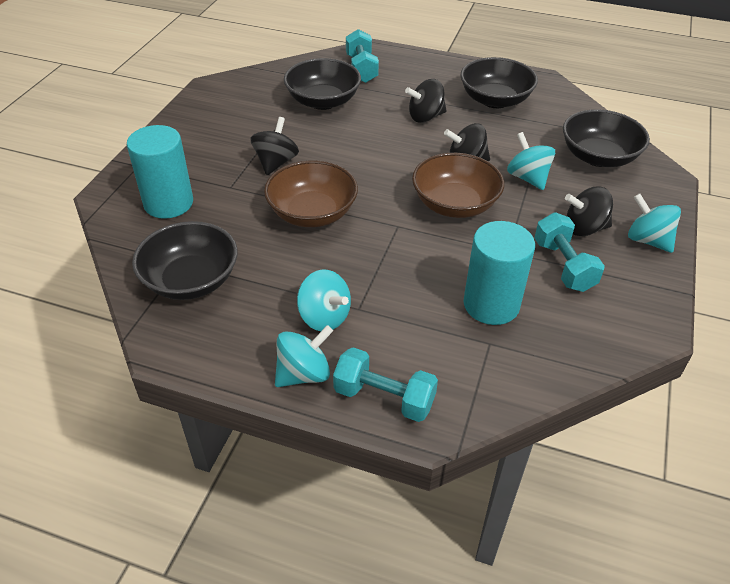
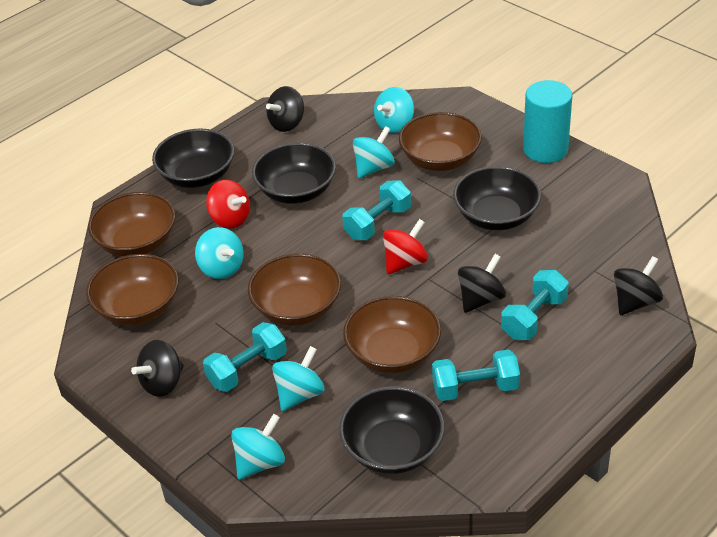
brown bowl: 2 -> 5
red spinning top: 0 -> 2
turquoise cylinder: 2 -> 1
turquoise dumbbell: 3 -> 4
turquoise spinning top: 4 -> 5

